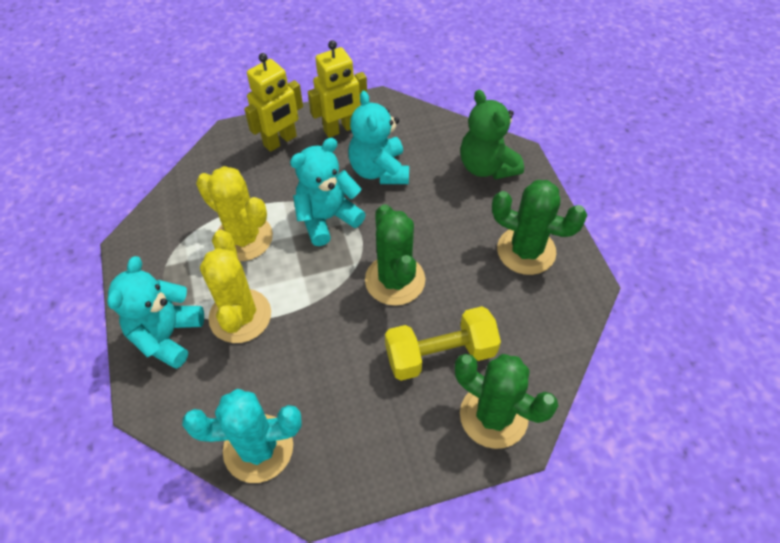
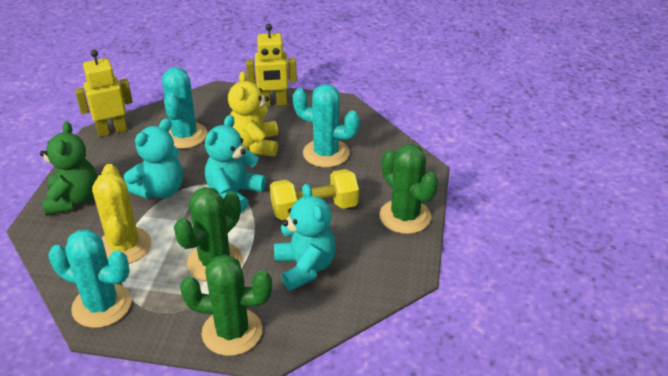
turquoise cactus: 1 -> 3
yellow cactus: 2 -> 1
yellow teddy bear: 0 -> 1

